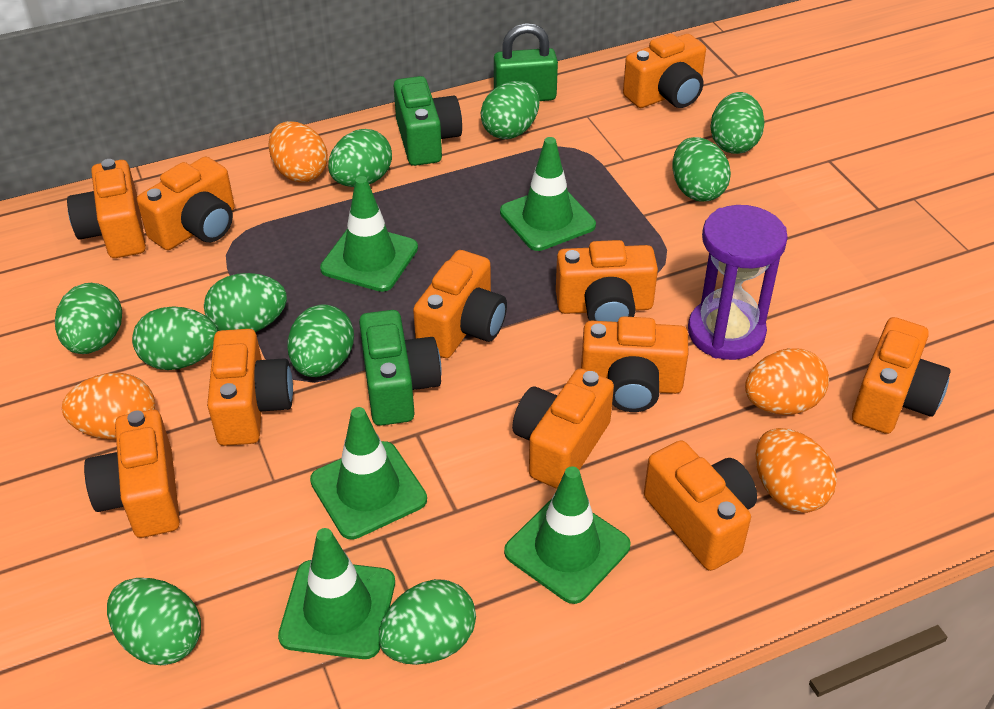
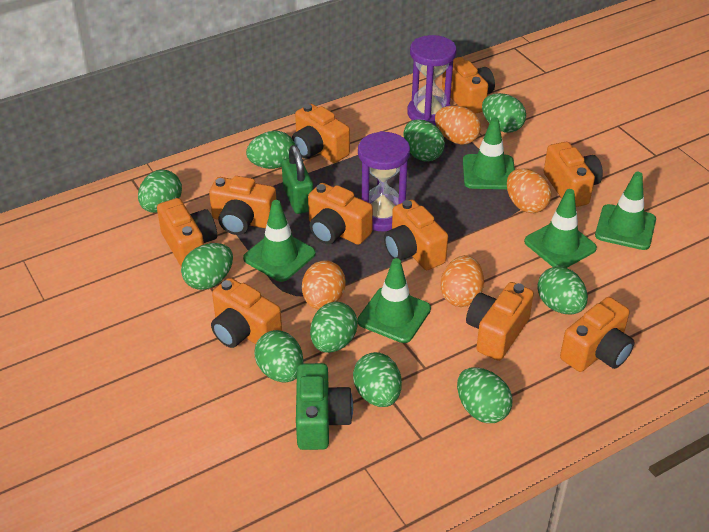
green camera: 2 -> 1
orange camera: 11 -> 10
purple hourglass: 1 -> 2

